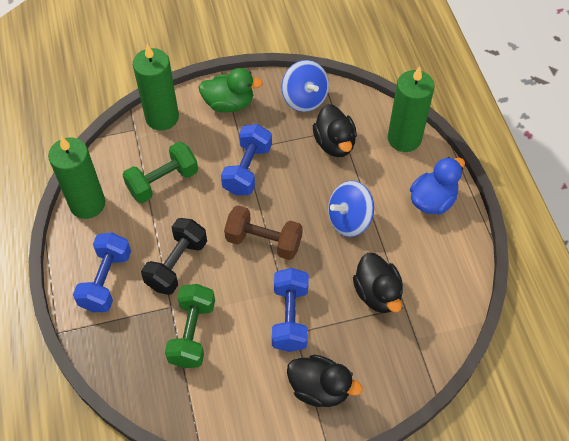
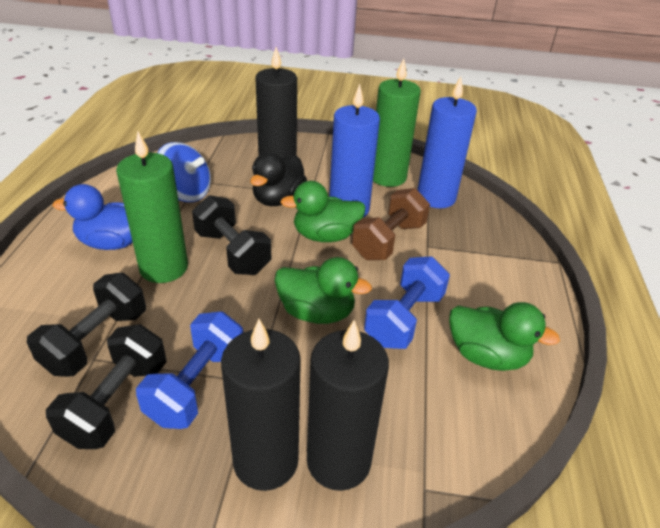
black candle: 0 -> 3
black duck: 3 -> 1
black dumbbell: 1 -> 3
blue candle: 0 -> 2
blue dumbbell: 3 -> 2
blue spinning top: 2 -> 1
green candle: 3 -> 2
green duck: 1 -> 3
green dumbbell: 2 -> 0

